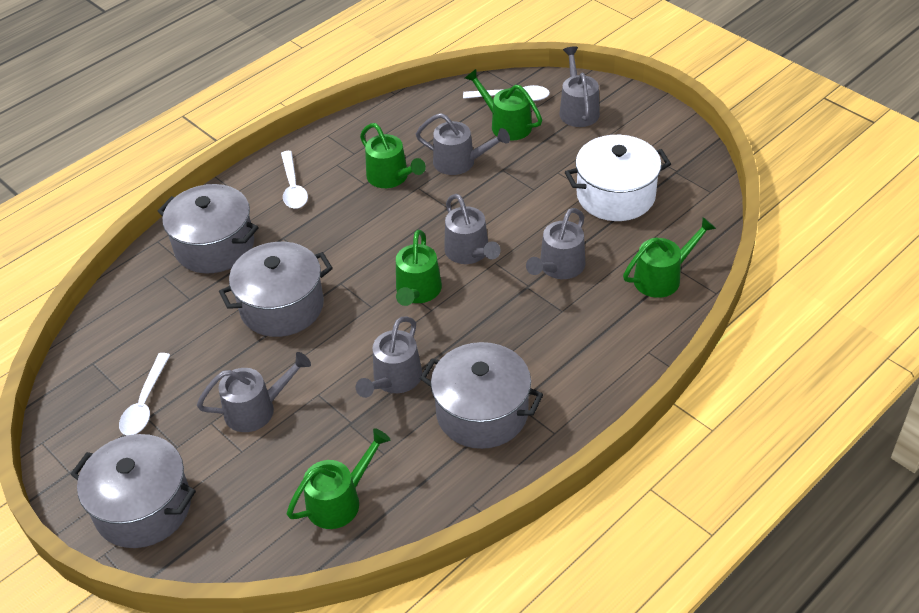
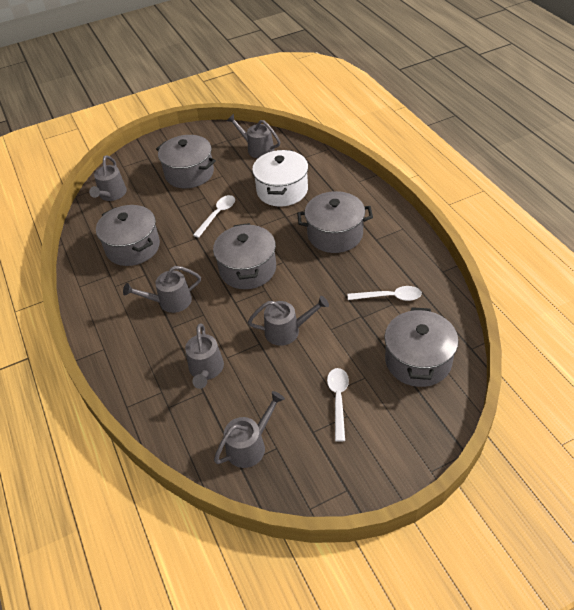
green watering can: 5 -> 0
grey pot: 4 -> 5

